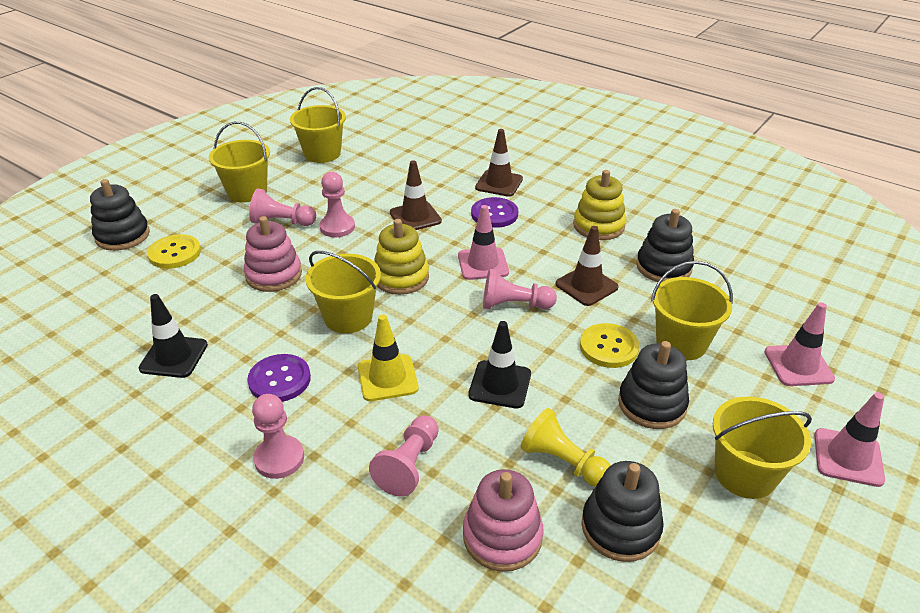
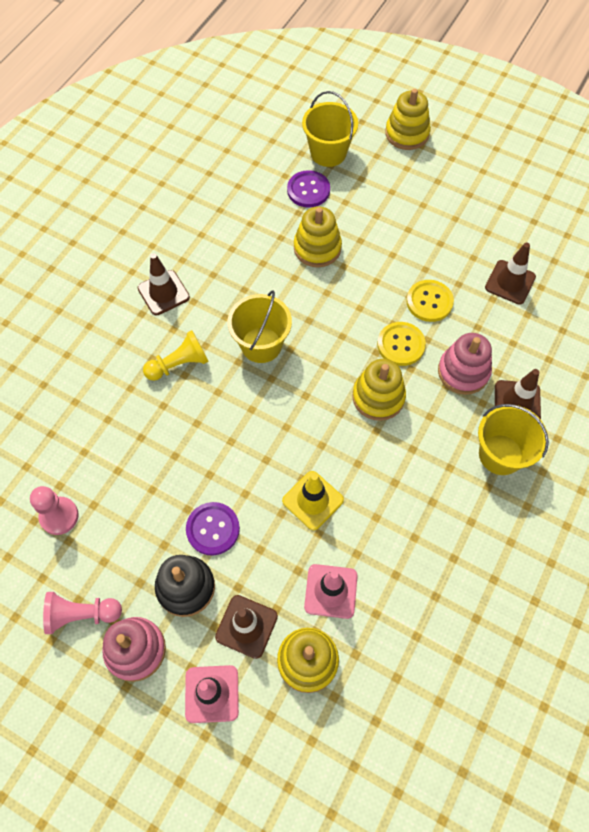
black stacking toy: 4 -> 1
black traffic cone: 2 -> 0
brown traffic cone: 3 -> 4
pink pawn: 5 -> 2
pink traffic cone: 3 -> 2
yellow bucket: 5 -> 3
yellow stacking toy: 2 -> 4

